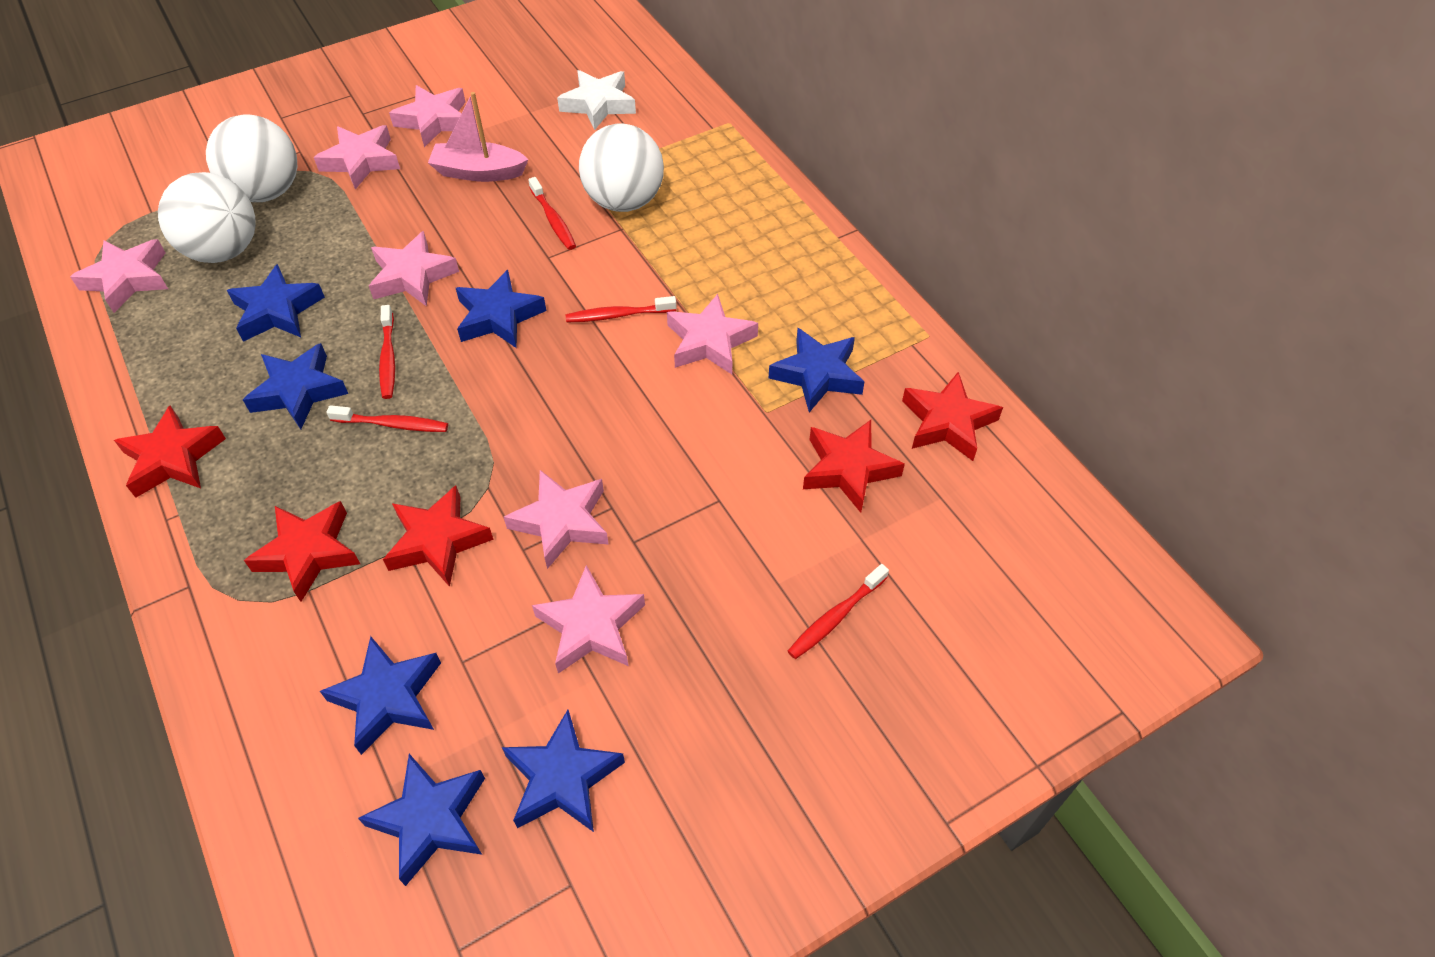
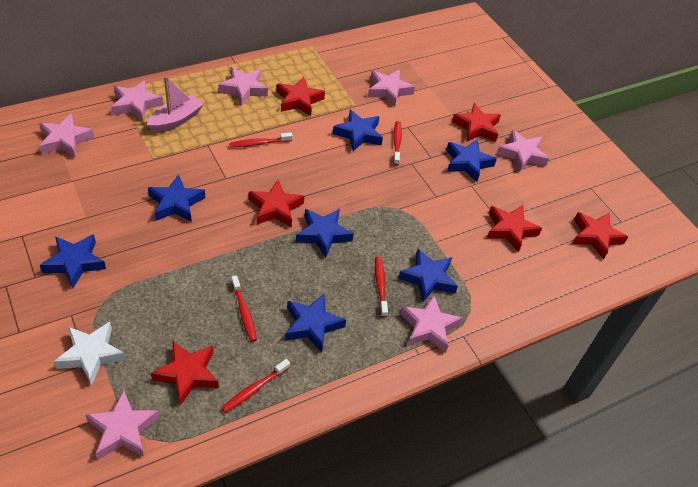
red star: 5 -> 6
white ball: 3 -> 0

